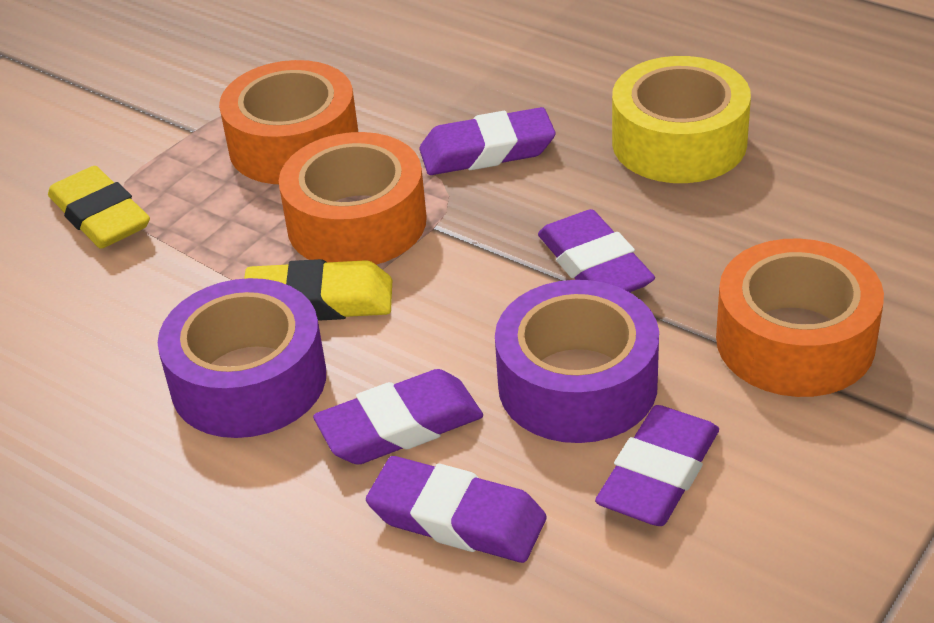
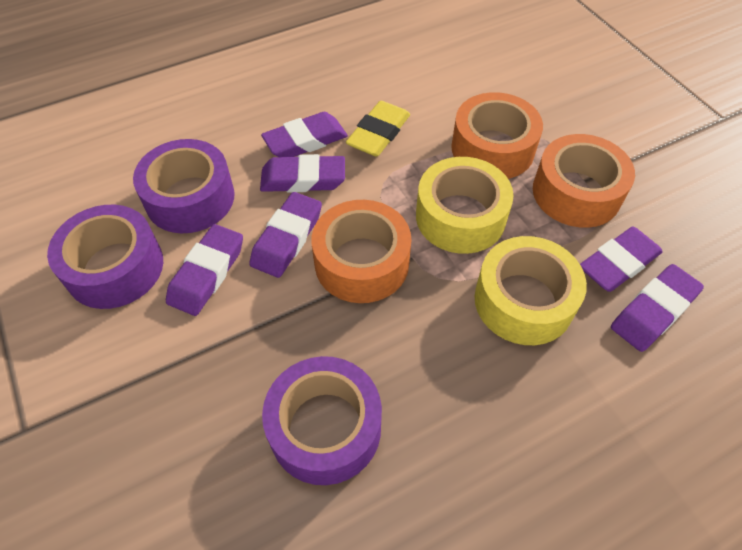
purple eraser: 5 -> 6
purple tape: 2 -> 3
yellow eraser: 2 -> 1
yellow tape: 1 -> 2

